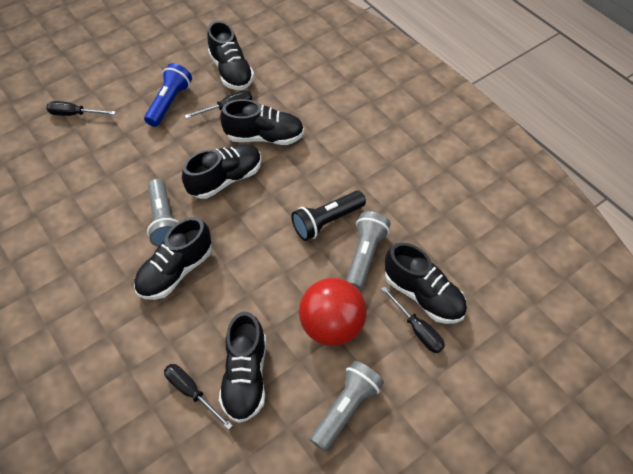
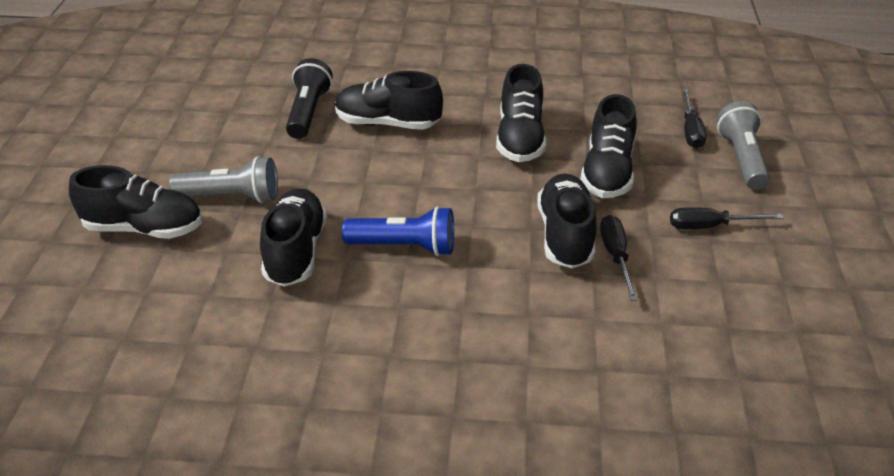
black screwdriver: 4 -> 3
grey flashlight: 3 -> 2
red ball: 1 -> 0

